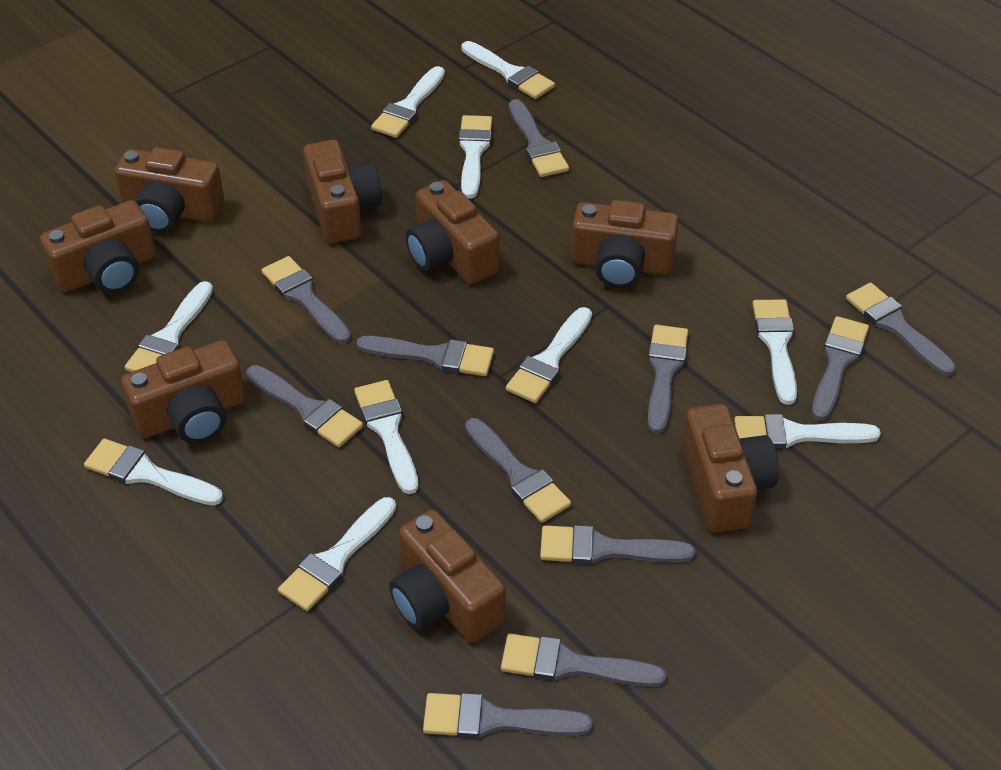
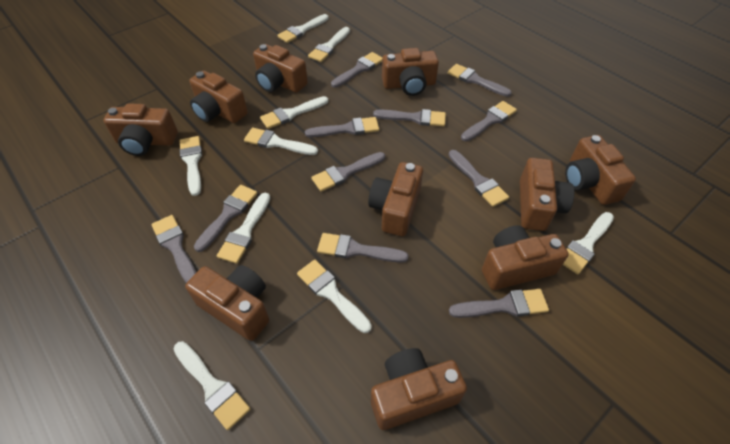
brown camera: 8 -> 10
white brush: 10 -> 9

